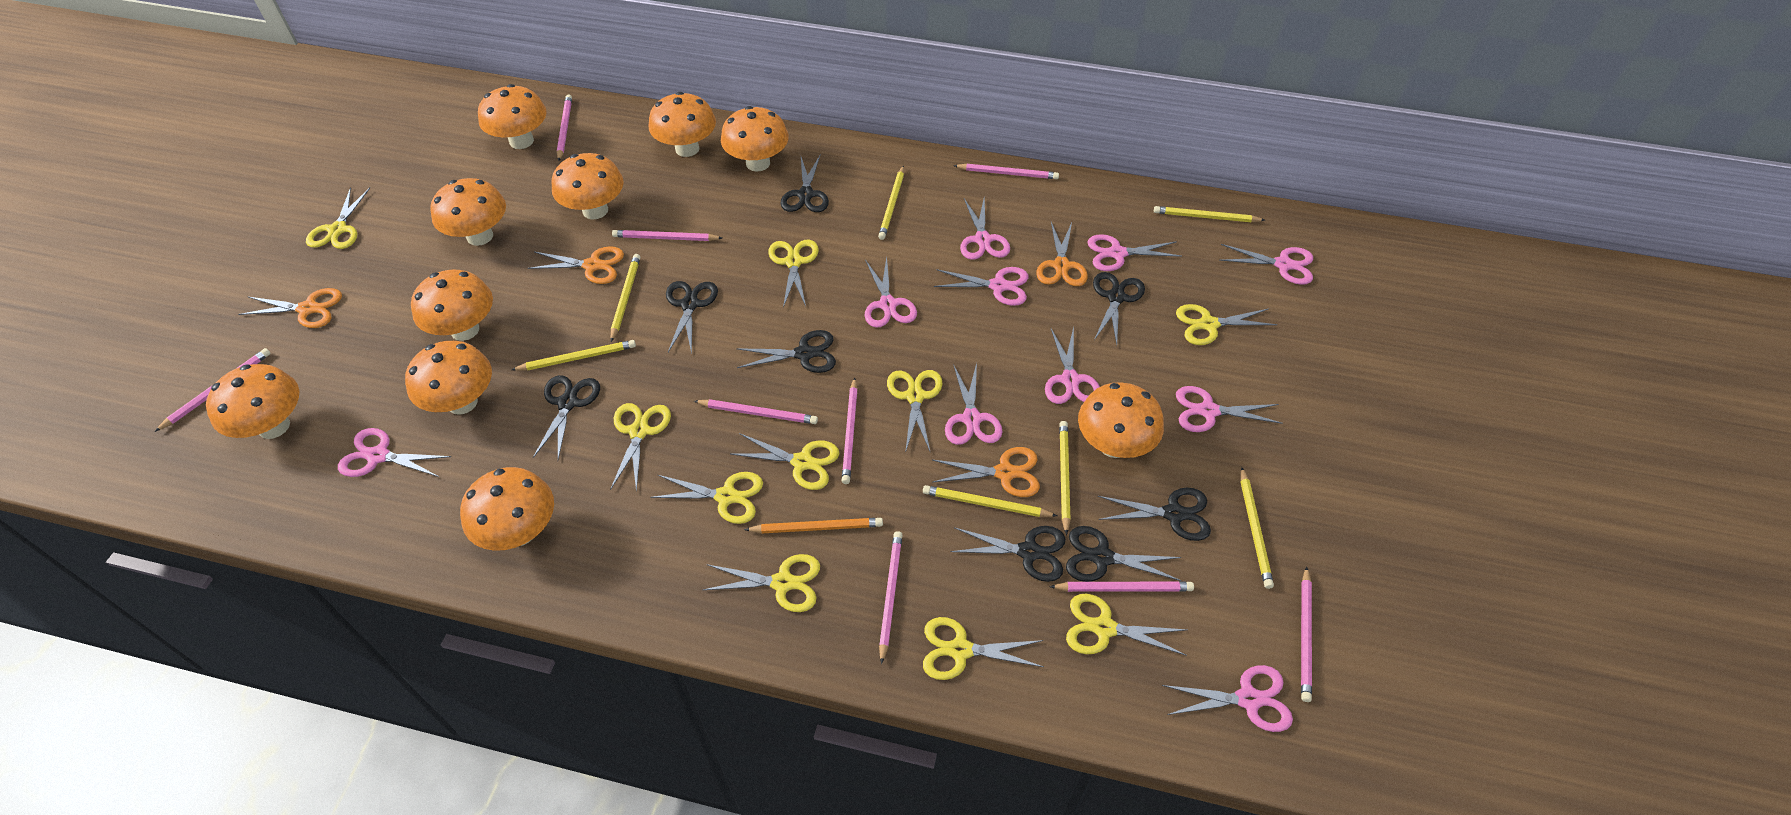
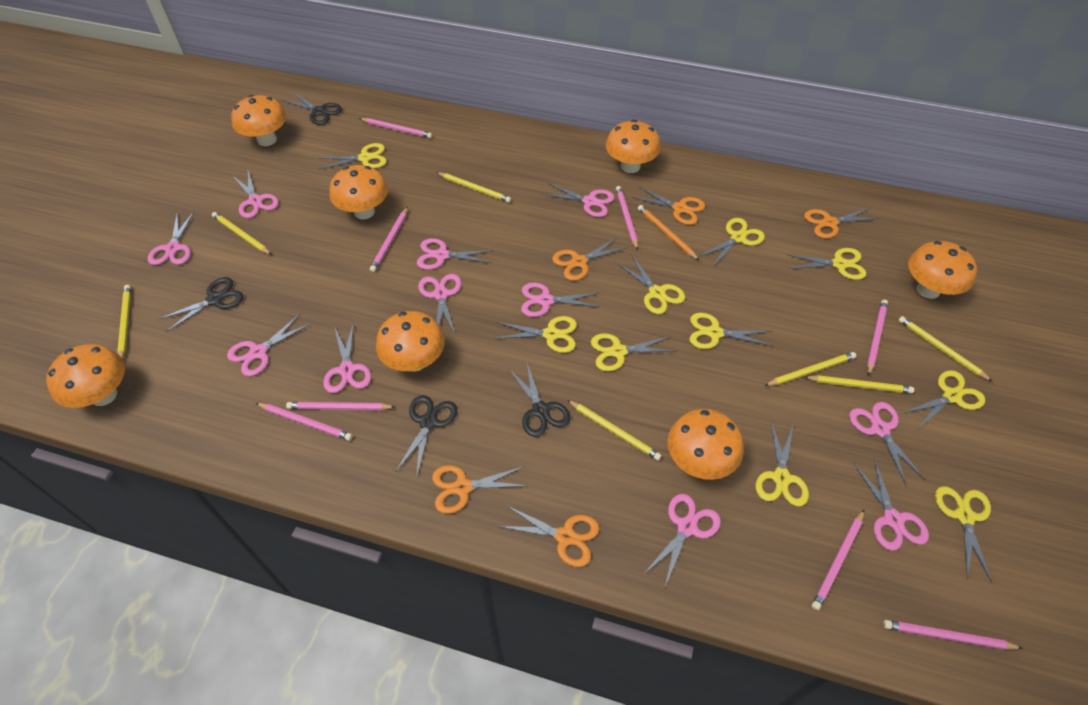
black scissors: 8 -> 4
orange mushroom: 10 -> 7
orange scissors: 4 -> 5
pink pencil: 9 -> 8
pink scissors: 10 -> 11

